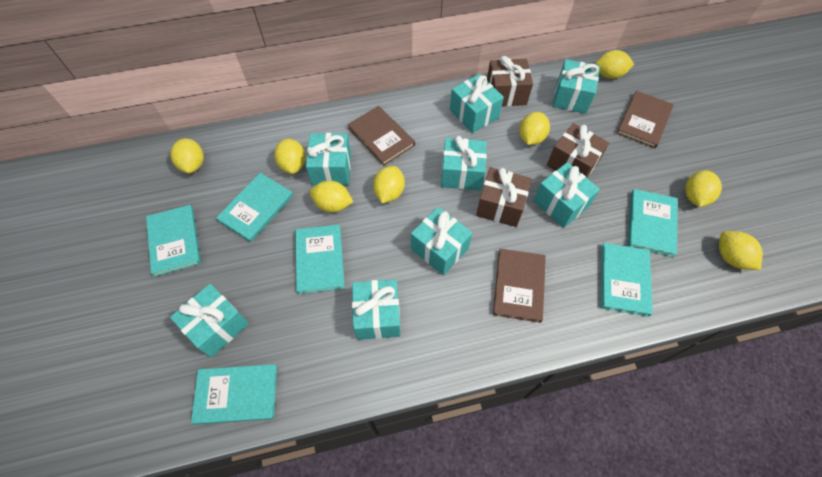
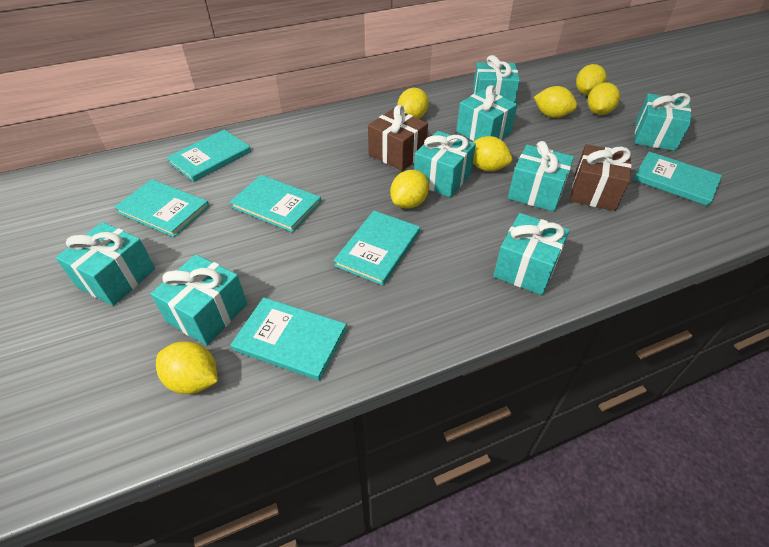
brown book: 3 -> 0
brown gift: 3 -> 2
yellow lemon: 8 -> 7

